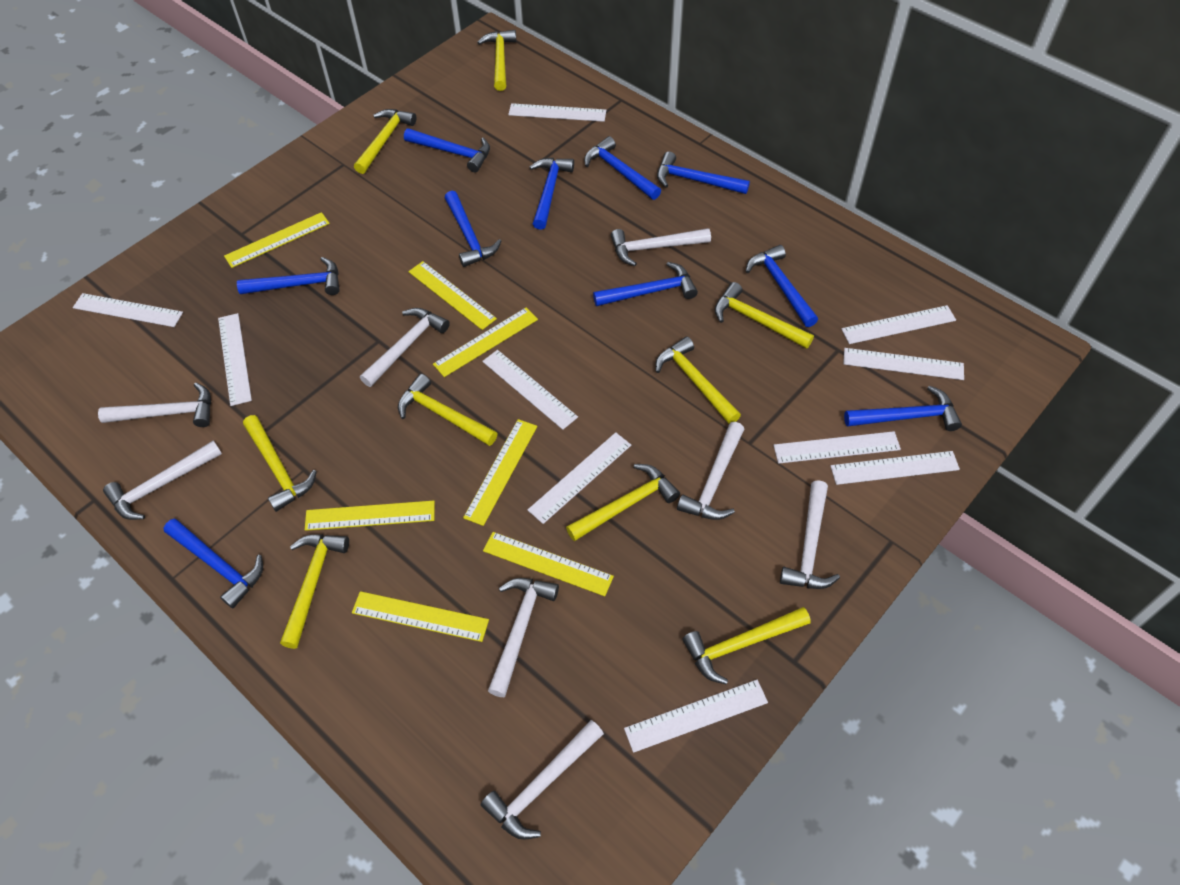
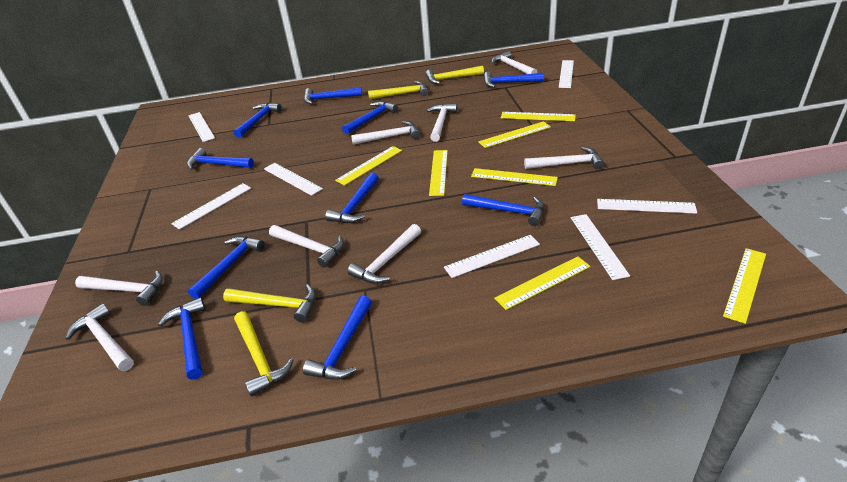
white ruler: 10 -> 7
yellow hammer: 9 -> 4

